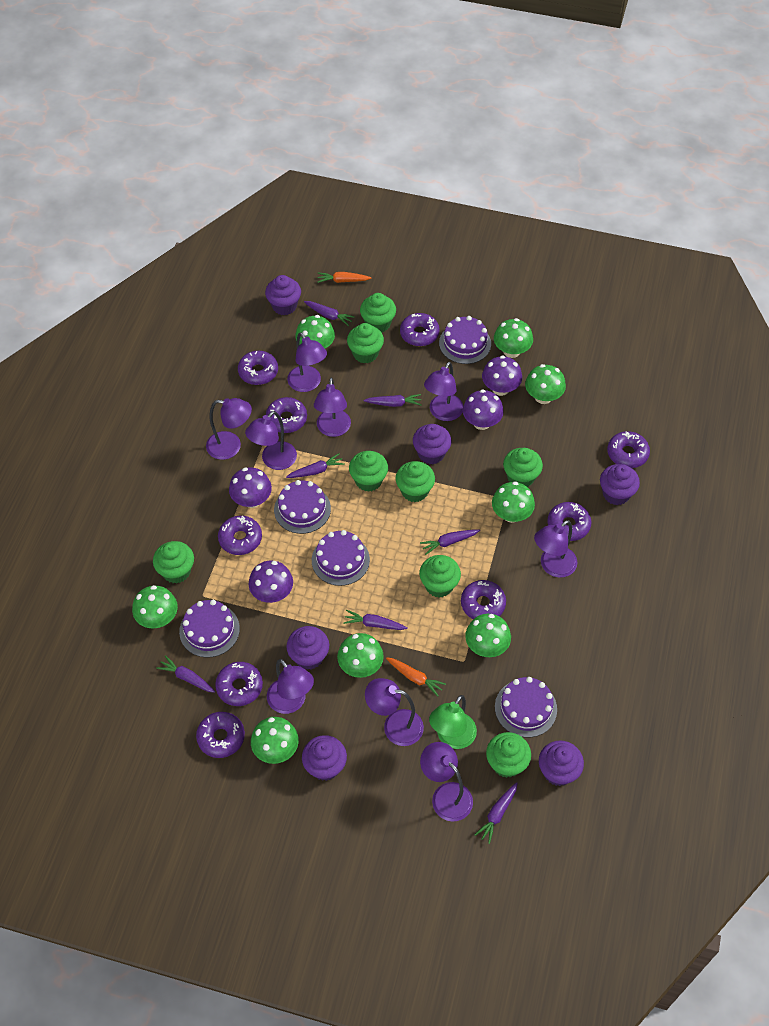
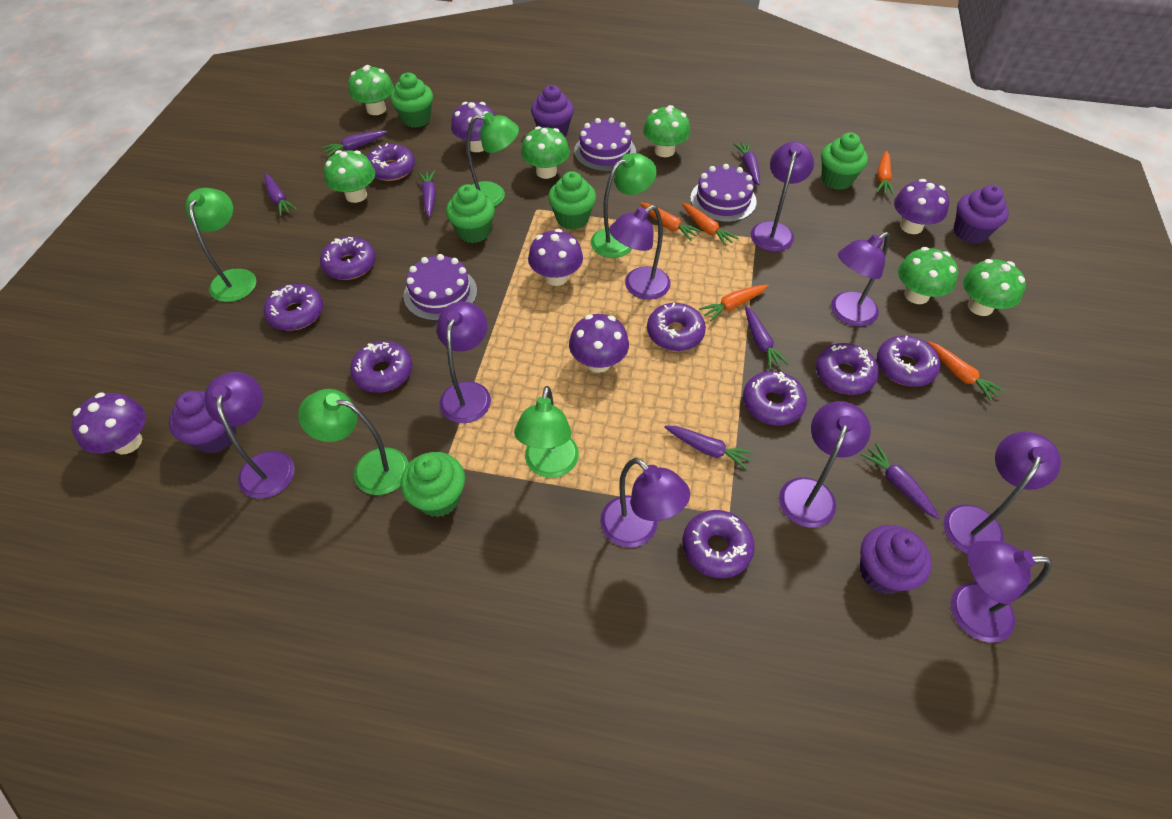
green cupcake: 8 -> 5
green lamp: 1 -> 5
green mushroom: 8 -> 6
orange carrot: 2 -> 5
purple cake: 5 -> 3
purple cupcake: 6 -> 4
purple mushroom: 4 -> 5

